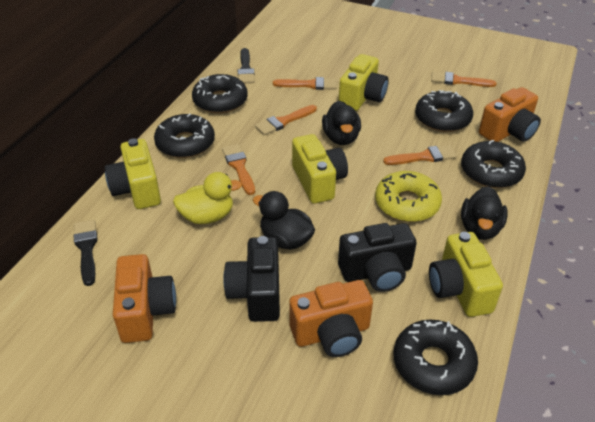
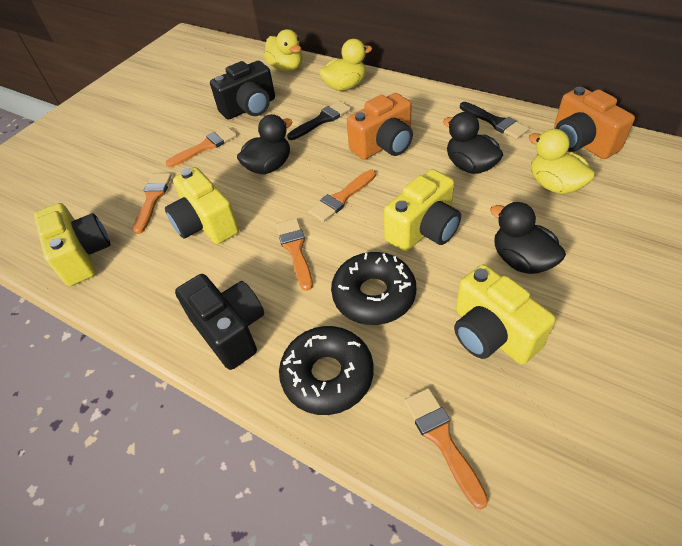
black donut: 5 -> 2
orange camera: 3 -> 2
yellow donut: 1 -> 0
yellow duck: 1 -> 3

